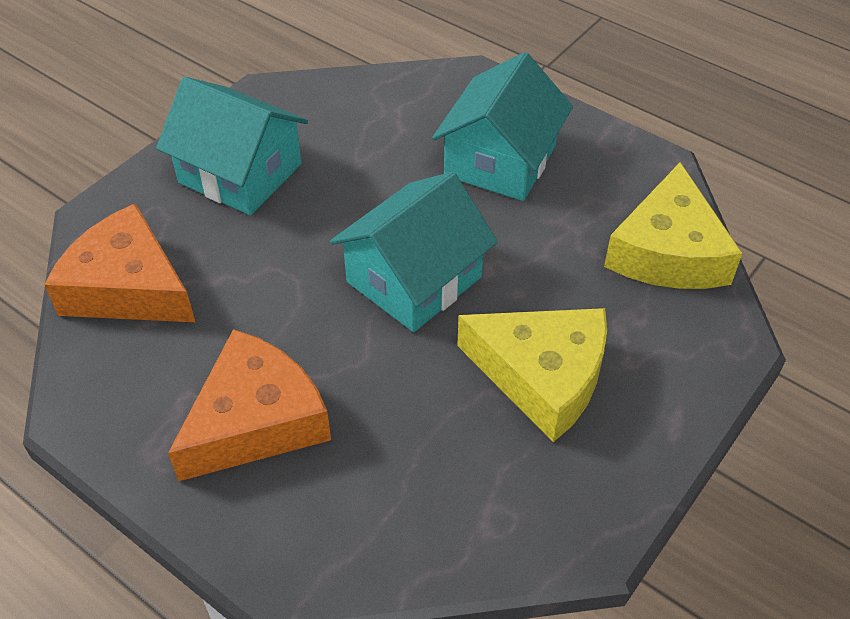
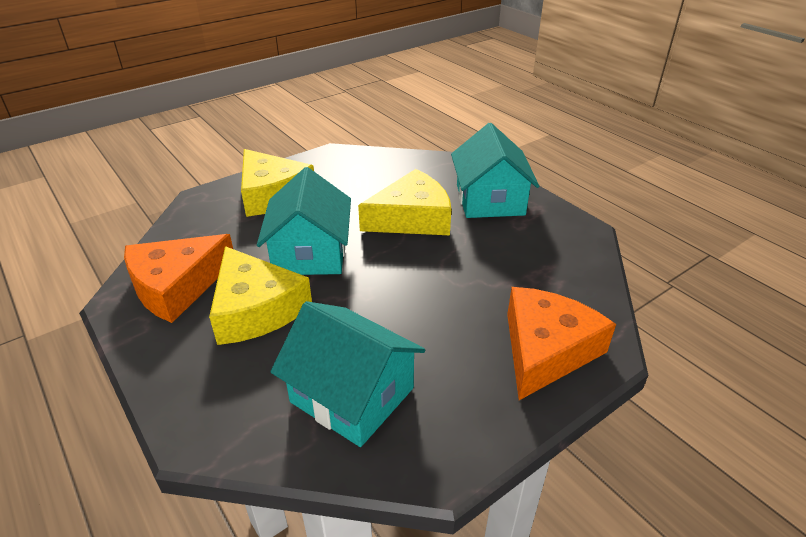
yellow cheese: 2 -> 3

